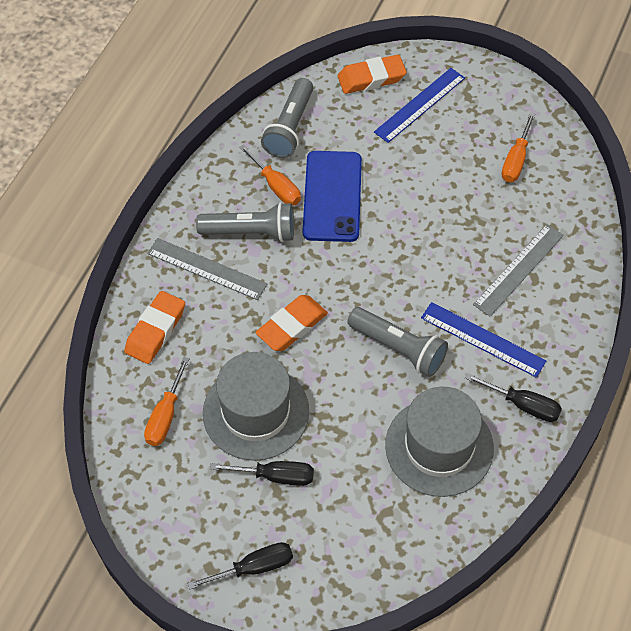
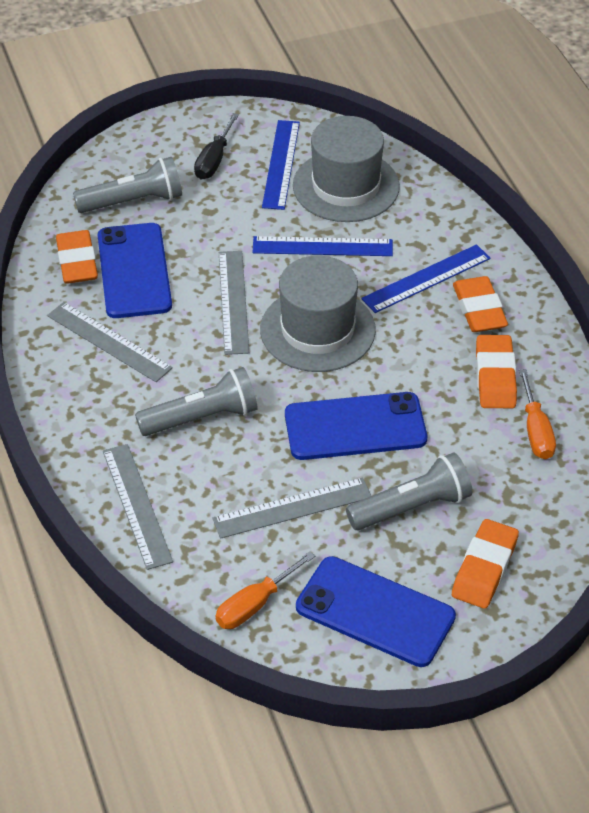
black screwdriver: 3 -> 1
blue phone: 1 -> 3
blue ruler: 2 -> 3
grey ruler: 2 -> 4
orange eraser: 3 -> 4
orange screwdriver: 3 -> 2

